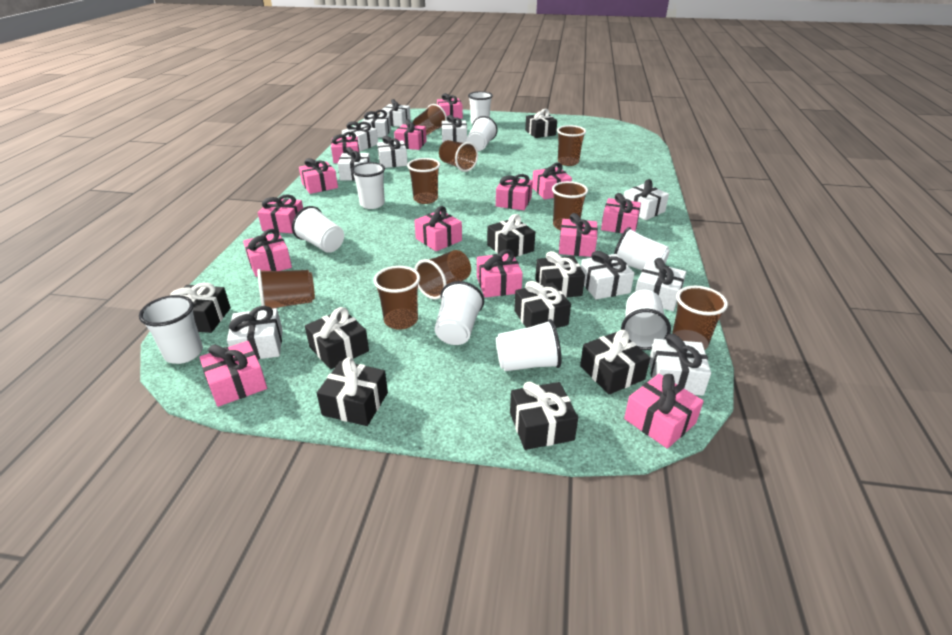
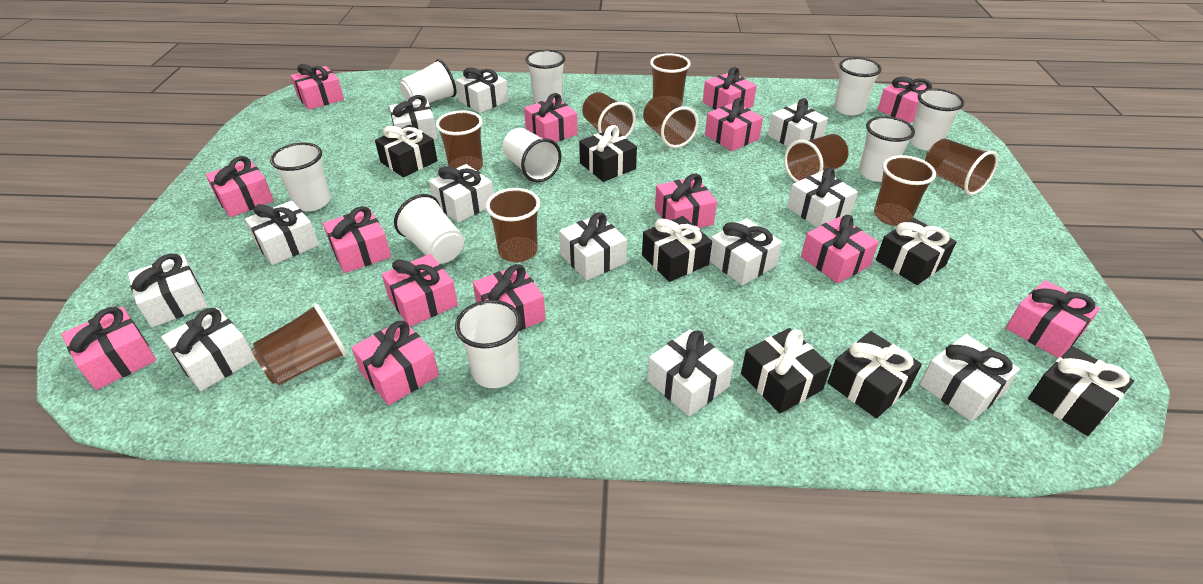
black gift: 9 -> 7
white gift: 11 -> 12

